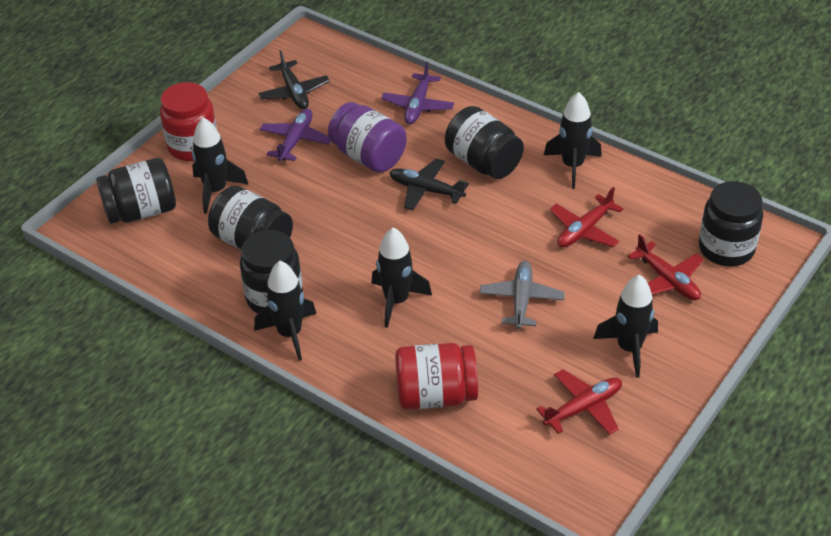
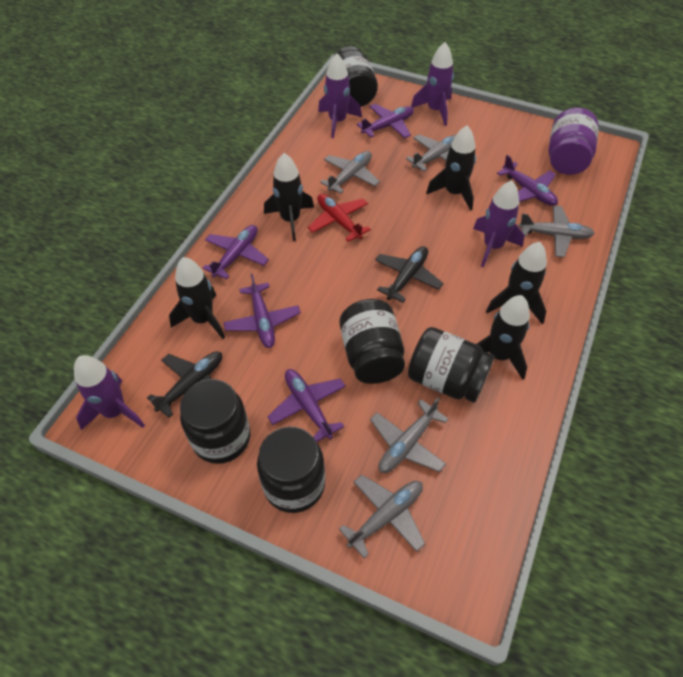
grey plane: 1 -> 5
purple plane: 2 -> 5
purple rocket: 0 -> 4
red jar: 2 -> 0
red plane: 3 -> 1

